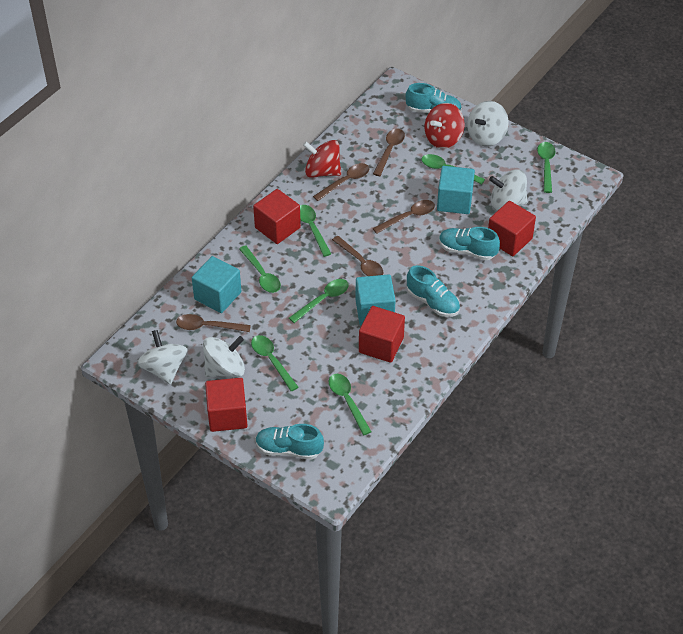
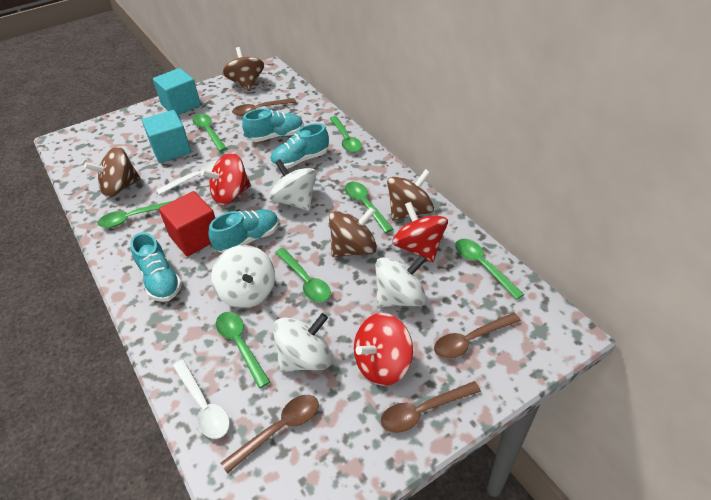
brown spinning top: 0 -> 4
brown spoon: 5 -> 4
red cube: 4 -> 1
red spinning top: 2 -> 3
turquoise cube: 3 -> 2
white spoon: 0 -> 2

